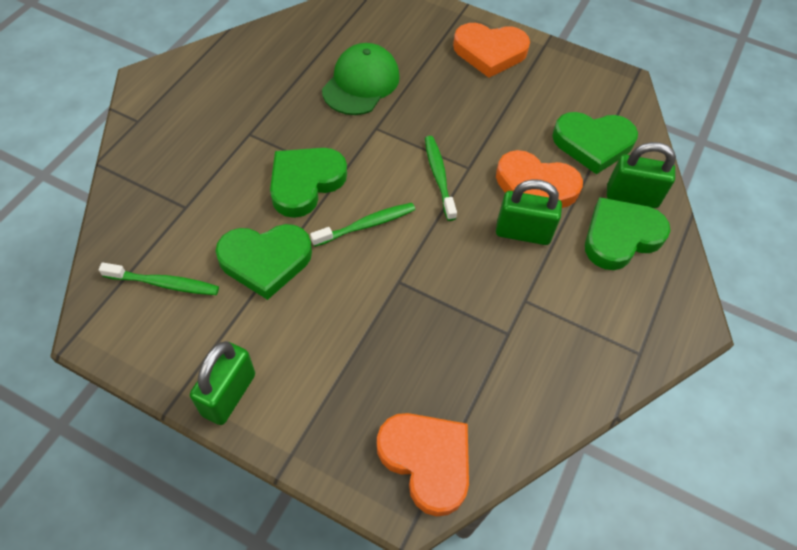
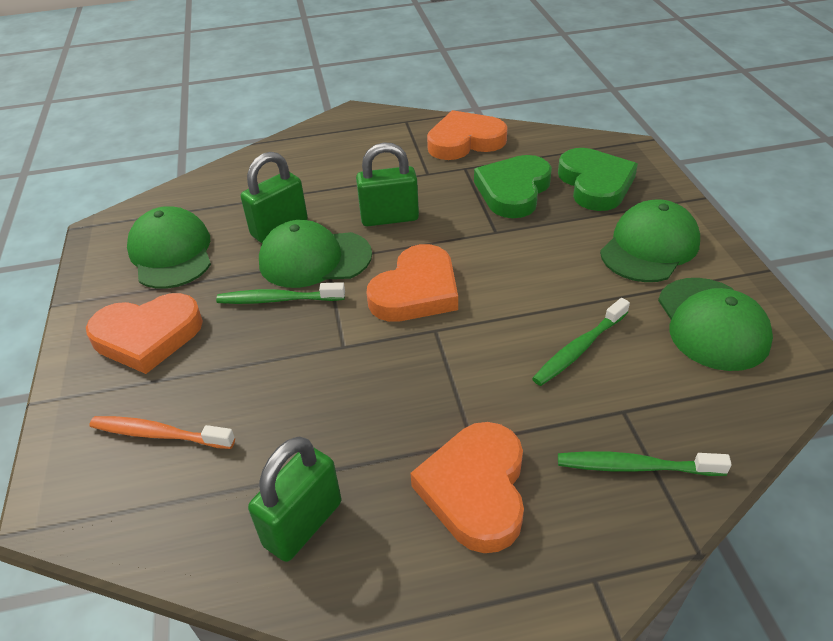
green cap: 1 -> 4
green heart: 4 -> 2
orange heart: 3 -> 4
orange toothbrush: 0 -> 1

